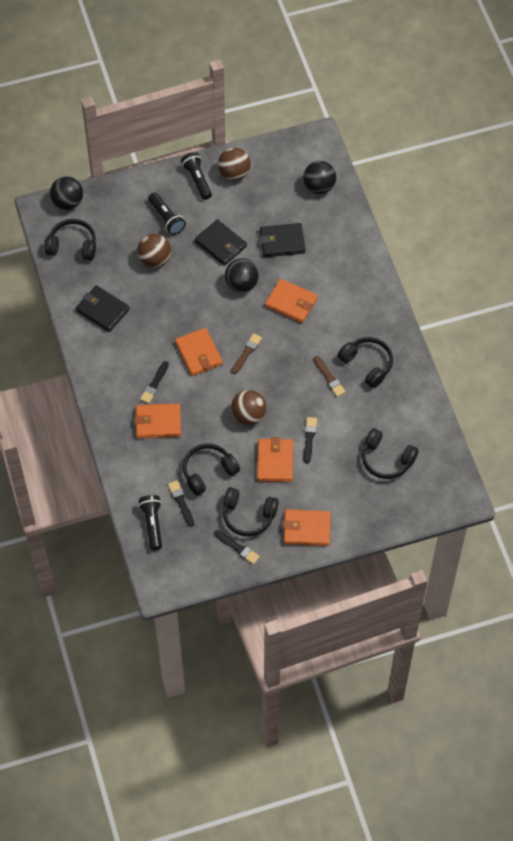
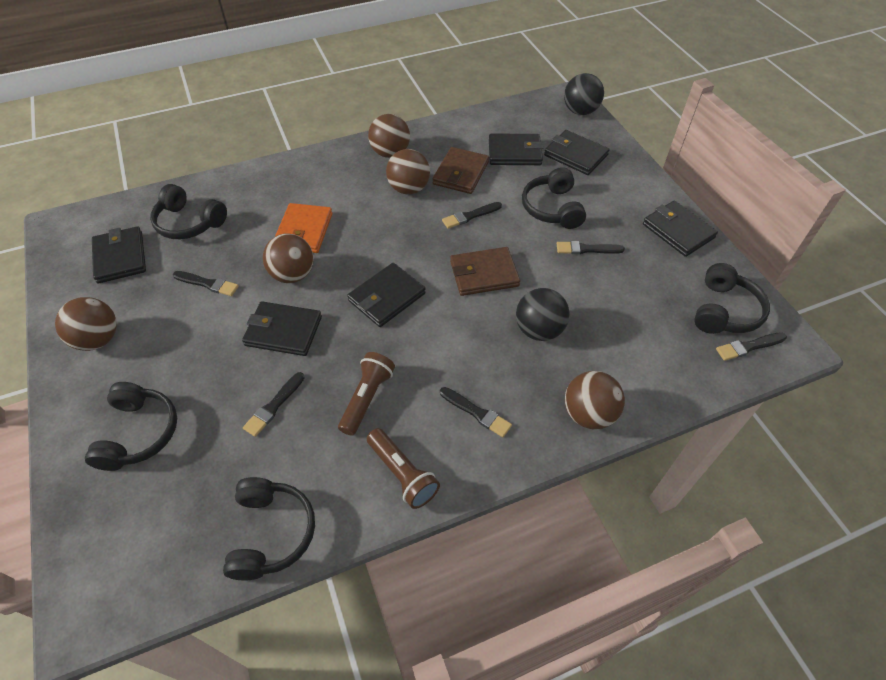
black ball: 3 -> 2
black brush: 4 -> 6
black flashlight: 3 -> 0
black wallet: 3 -> 6
brown ball: 3 -> 5
brown brush: 2 -> 0
brown flashlight: 0 -> 2
brown wallet: 0 -> 2
orange wallet: 5 -> 1

